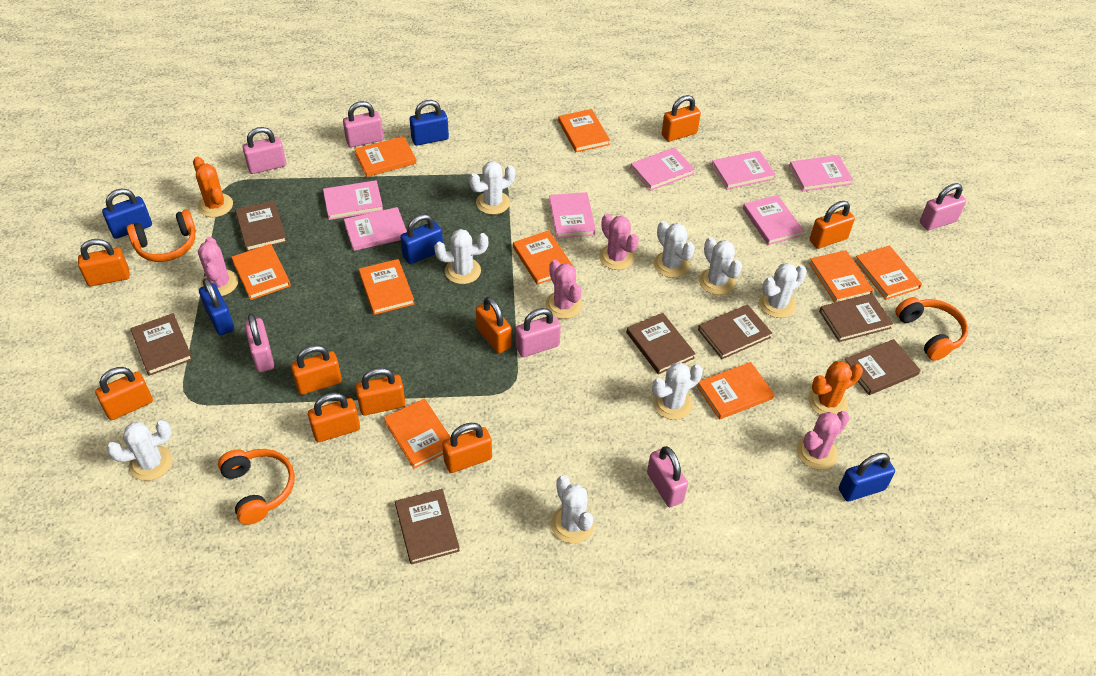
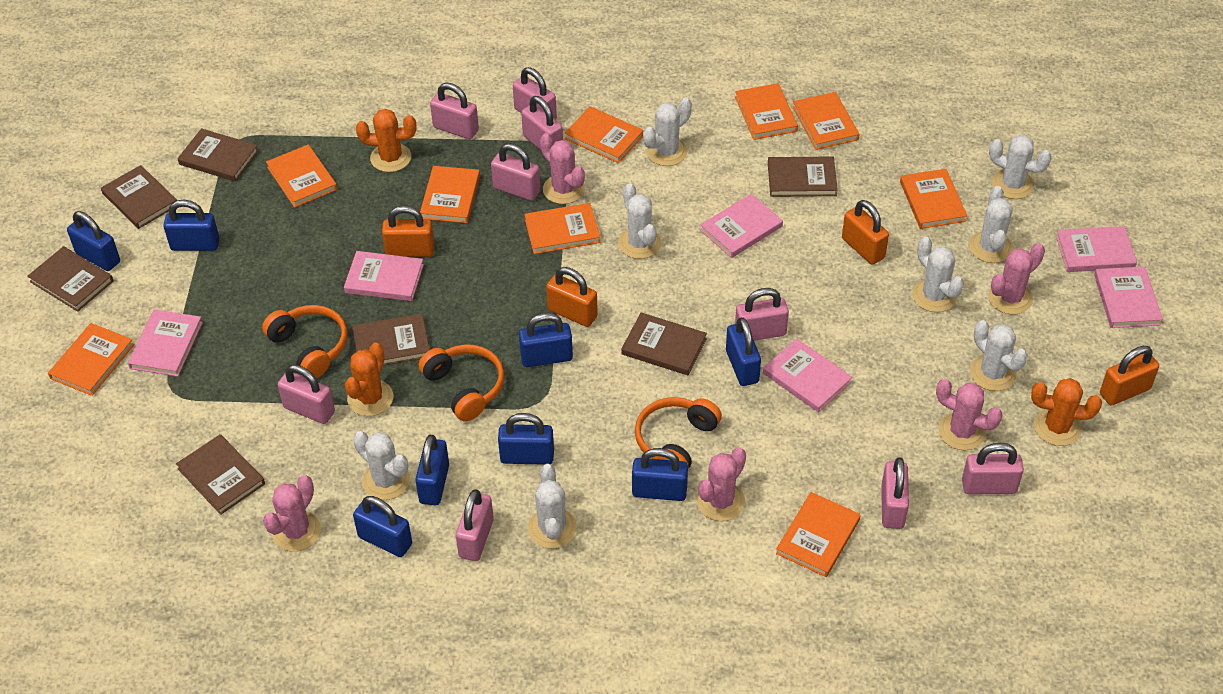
blue padlock: 5 -> 8
orange cactus: 2 -> 3
orange padlock: 9 -> 4
pink book: 7 -> 6
pink cactus: 4 -> 5
pink padlock: 6 -> 9

